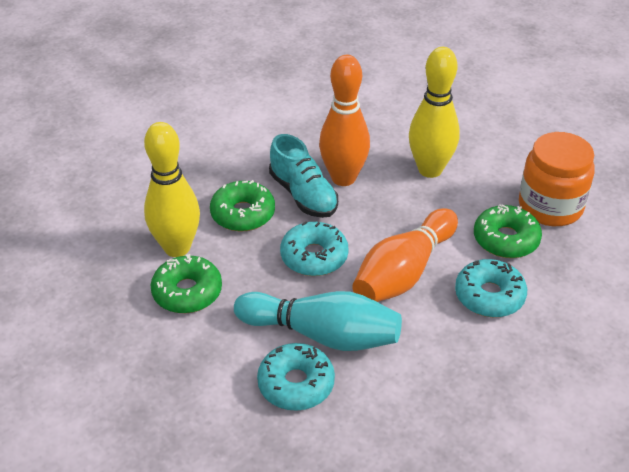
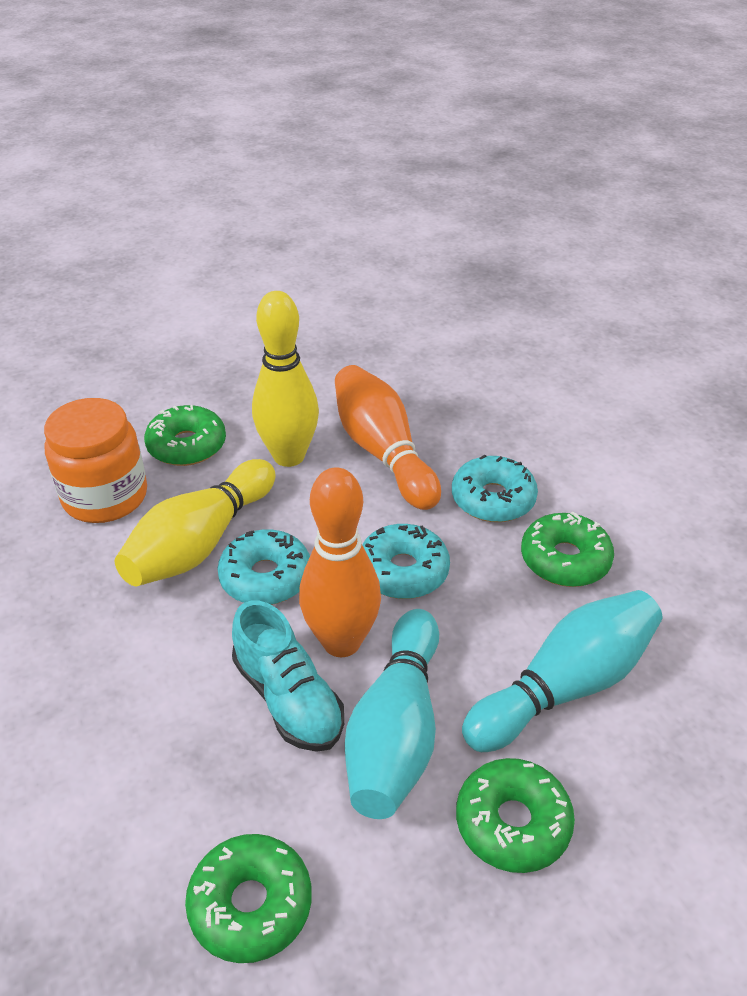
green donut: 3 -> 4
turquoise bowling pin: 1 -> 2

